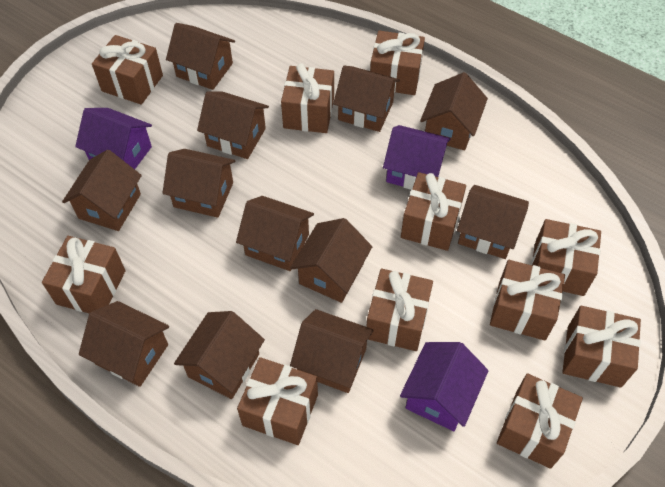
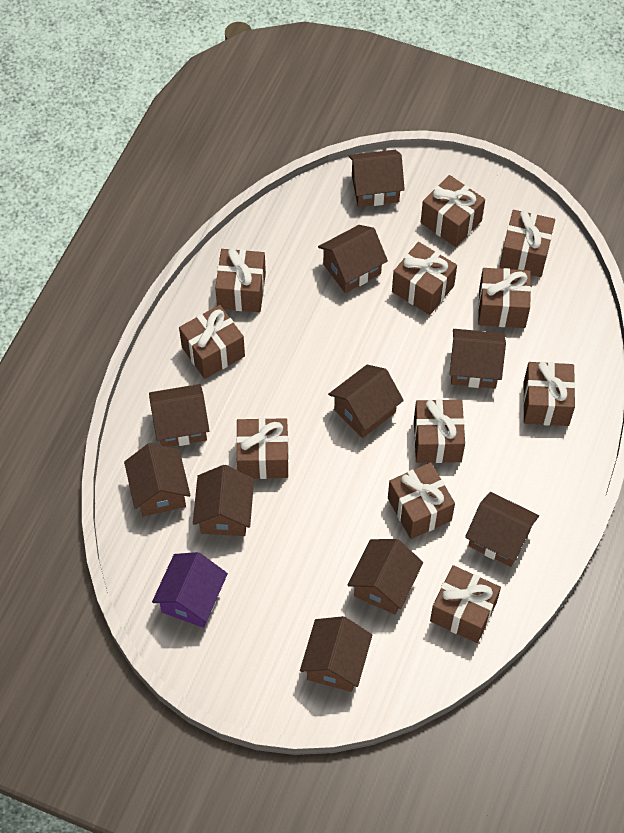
brown house: 12 -> 10
purple house: 3 -> 1

